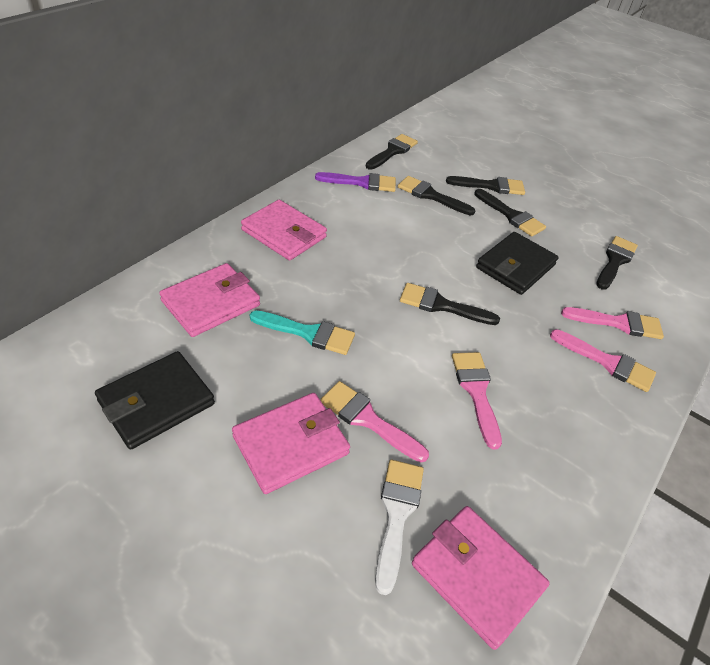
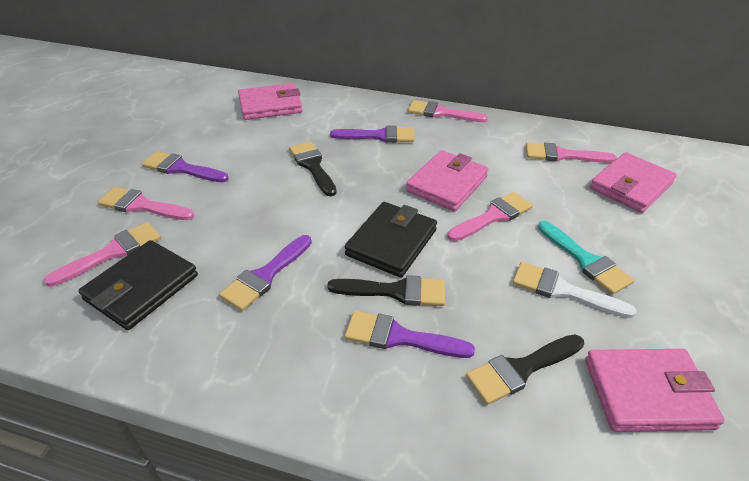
black brush: 6 -> 3
pink brush: 4 -> 5
purple brush: 1 -> 4

